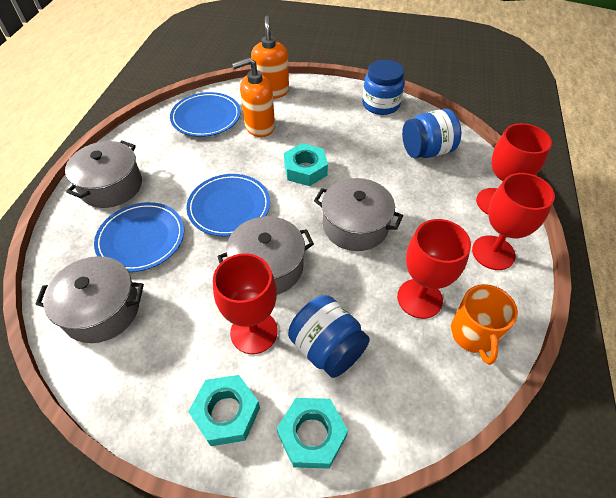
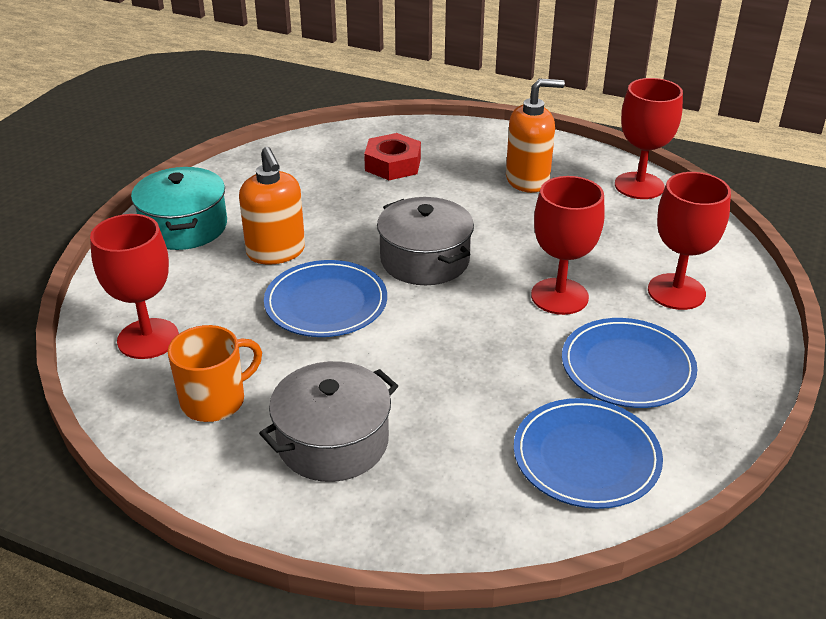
blue jar: 3 -> 0
grey pot: 4 -> 2
red nut: 0 -> 1
turquoise nut: 3 -> 0
turquoise pot: 0 -> 1

